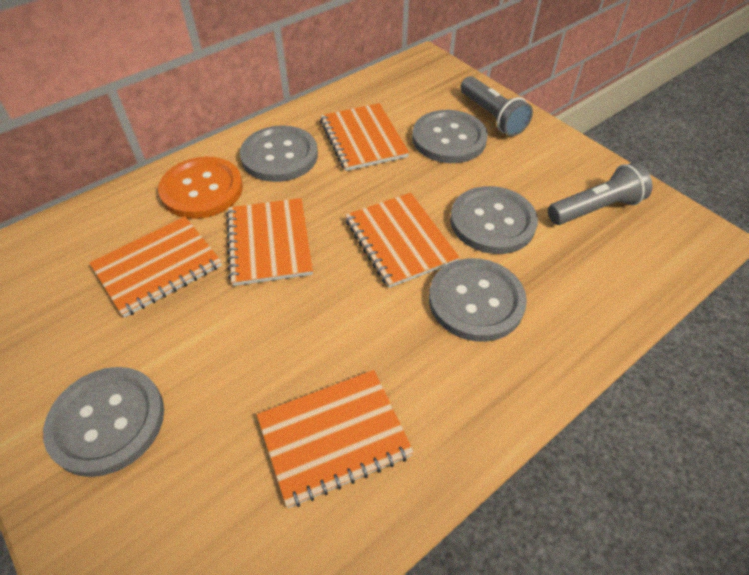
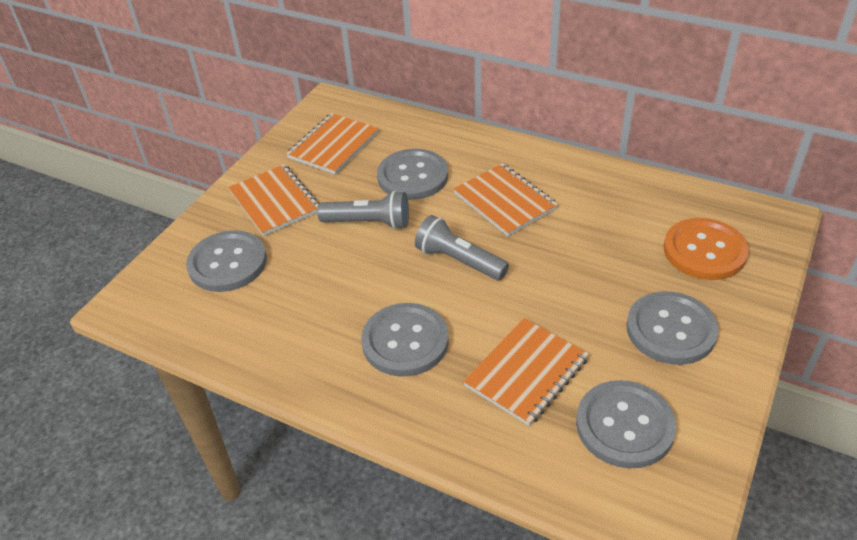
orange notebook: 5 -> 4

